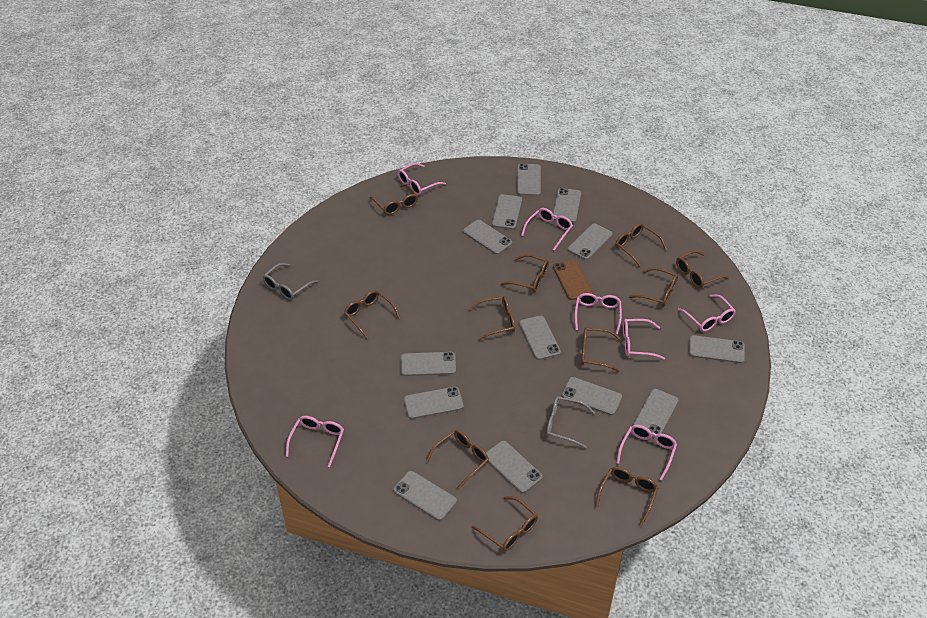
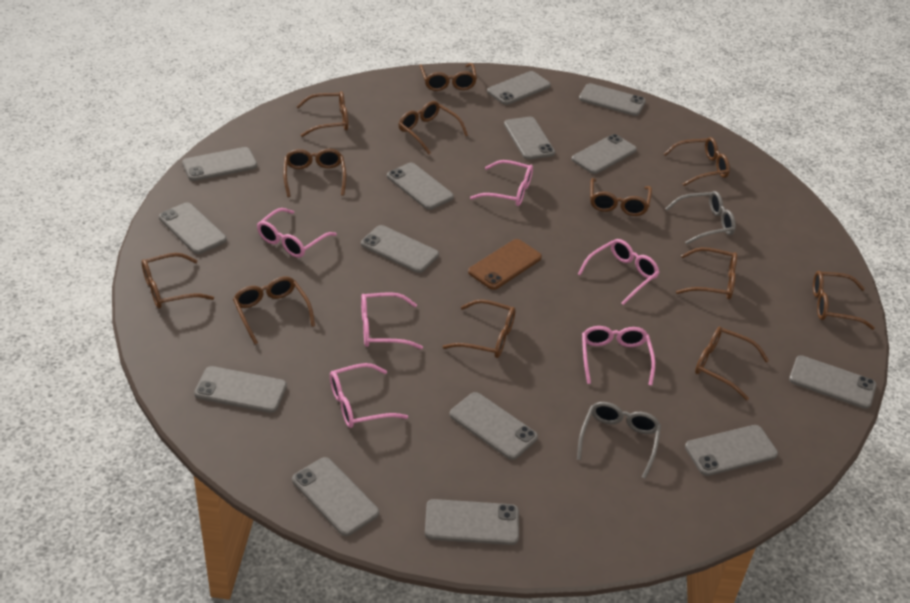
brown glasses: 11 -> 12
grey phone: 13 -> 14
pink glasses: 7 -> 6

